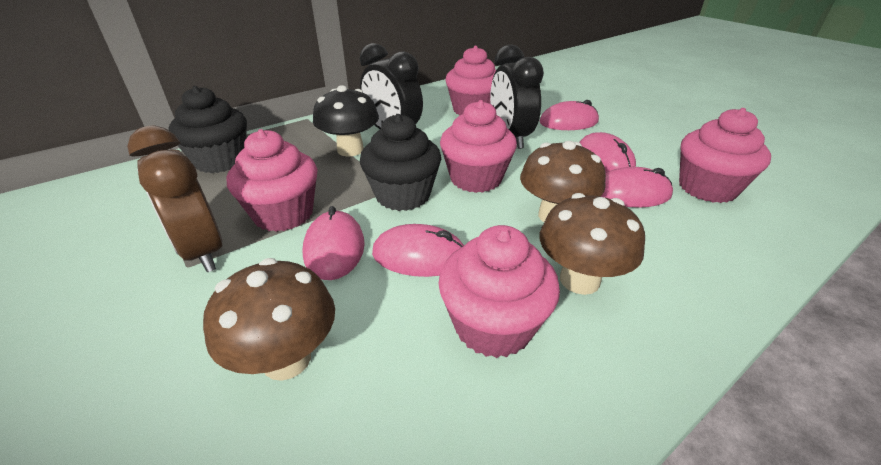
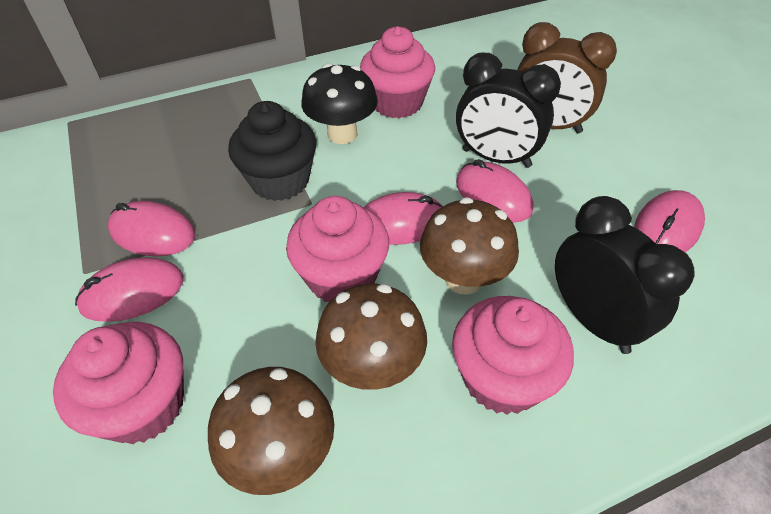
black cupcake: 2 -> 1
pink cupcake: 5 -> 4

